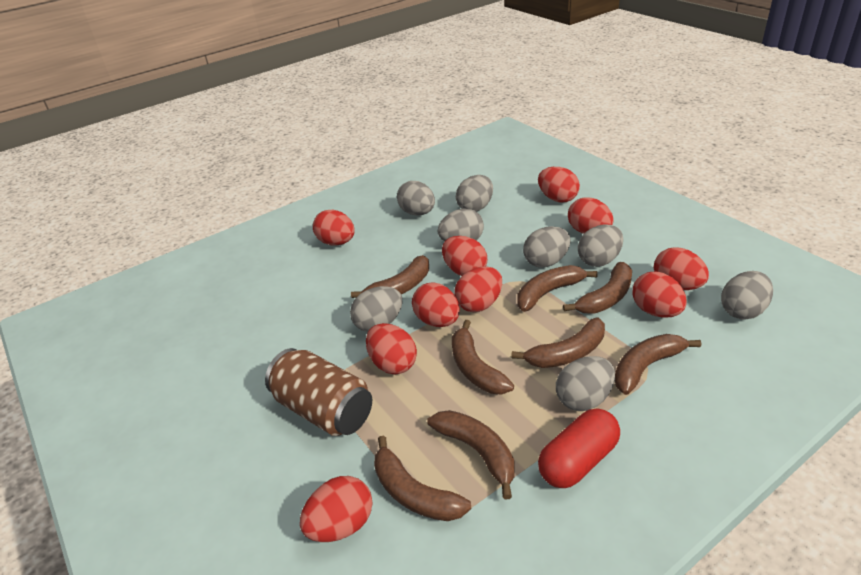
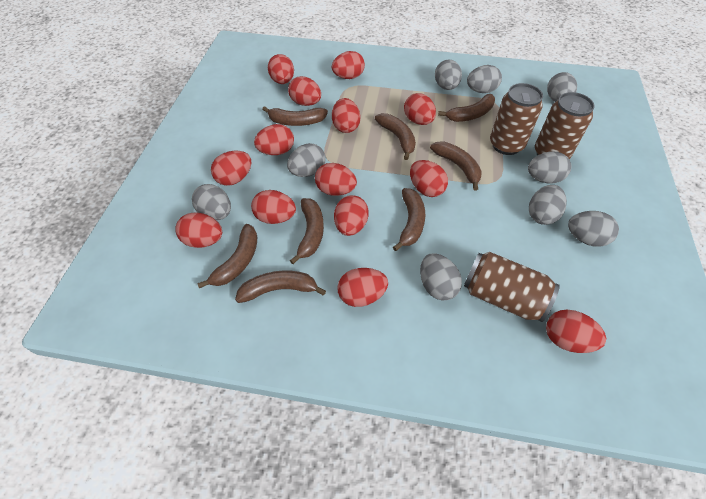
brown can: 1 -> 3
grey egg: 8 -> 9
red capsule: 1 -> 0
red egg: 10 -> 14

